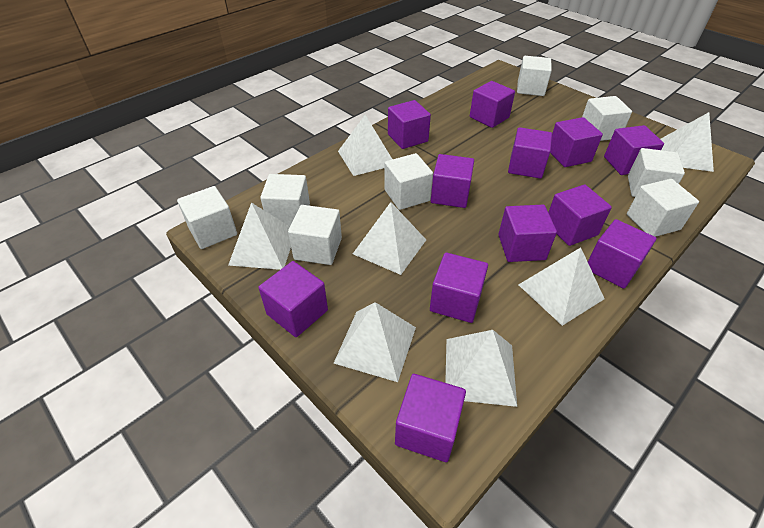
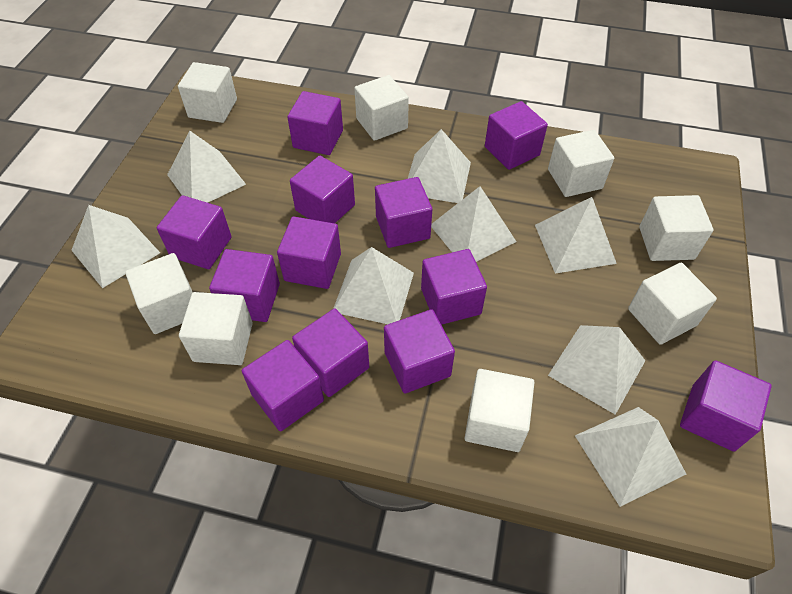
white pyramid: 7 -> 8

